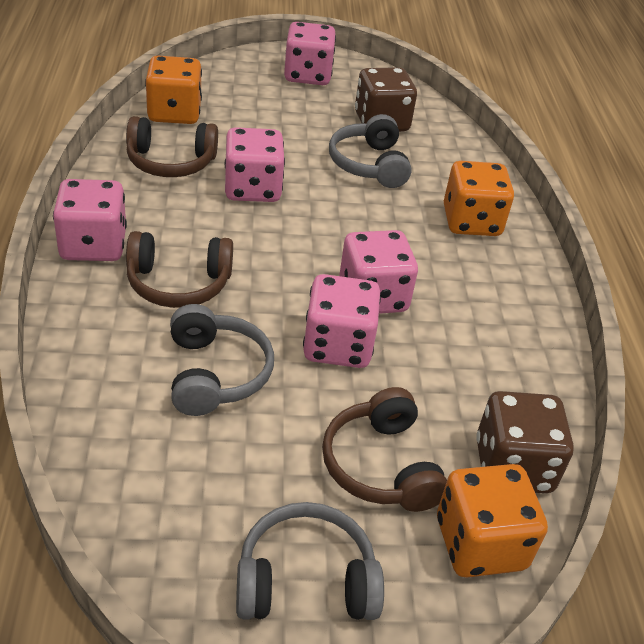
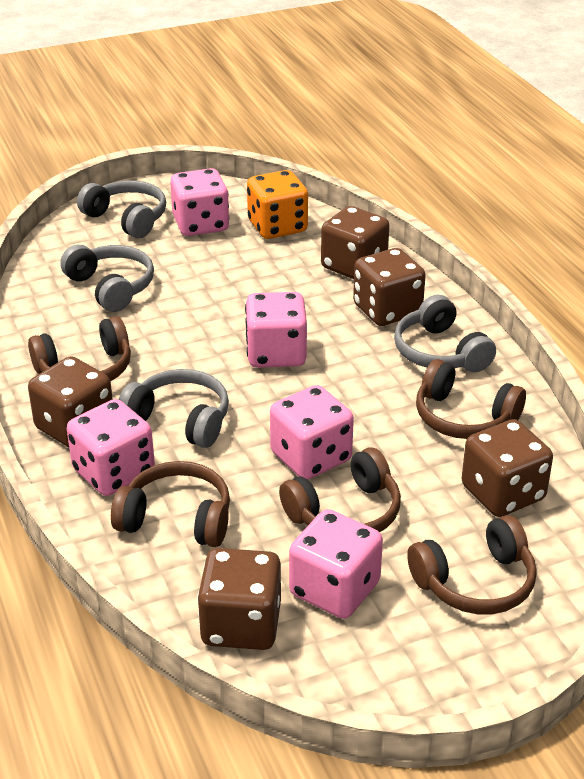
brown dice: 2 -> 5
brown headphones: 3 -> 5
grey headphones: 3 -> 4
orange dice: 3 -> 1

